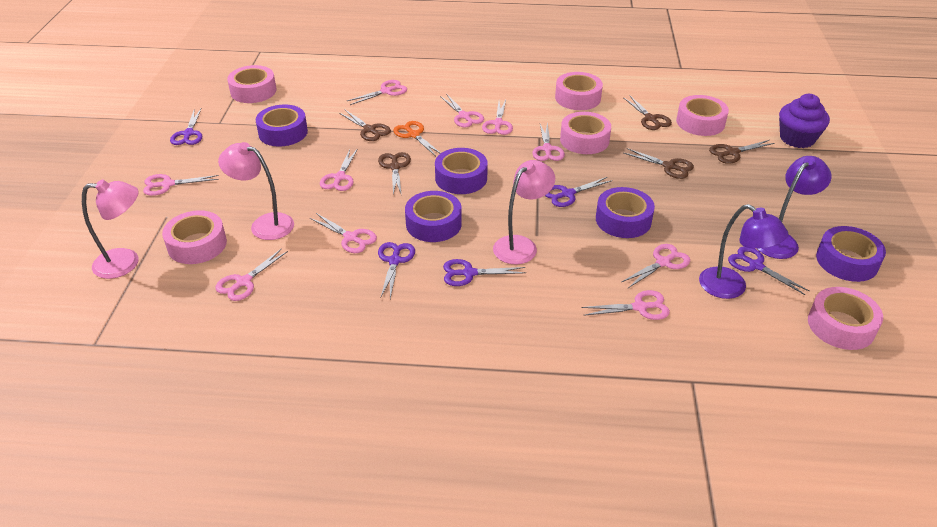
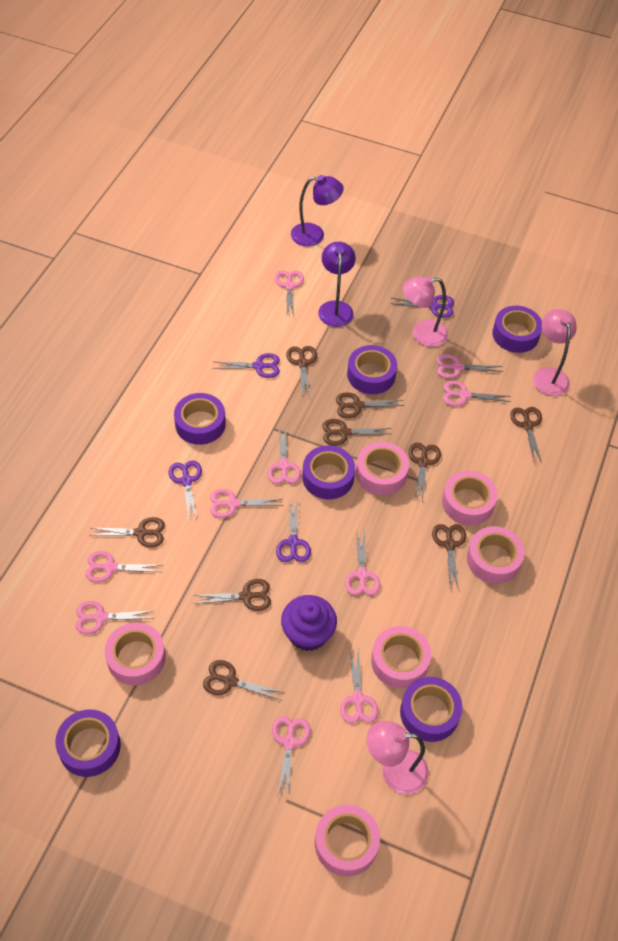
brown scissors: 5 -> 9
orange scissors: 1 -> 0
purple scissors: 5 -> 4
purple tape: 5 -> 6

